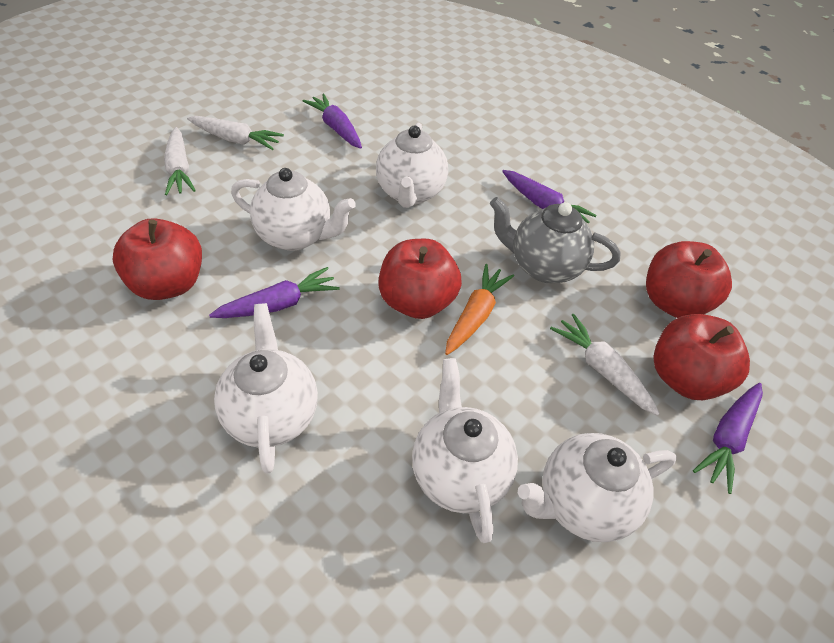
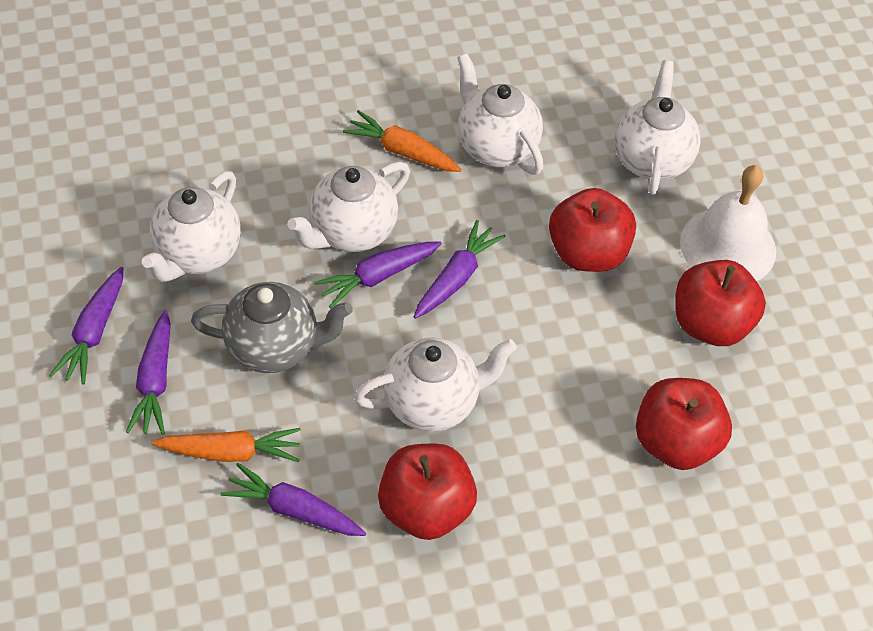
orange carrot: 1 -> 2
purple carrot: 4 -> 5
white bell: 0 -> 1
white carrot: 3 -> 0

